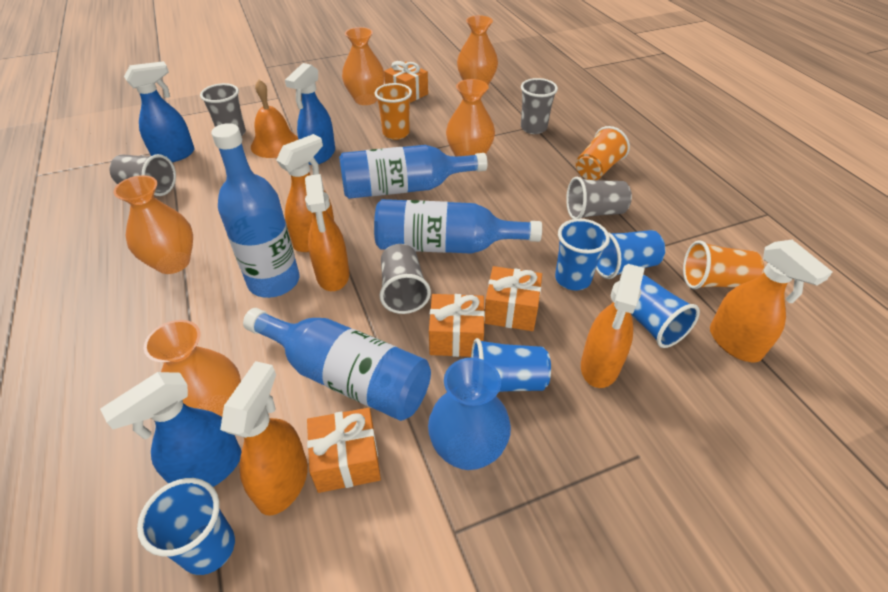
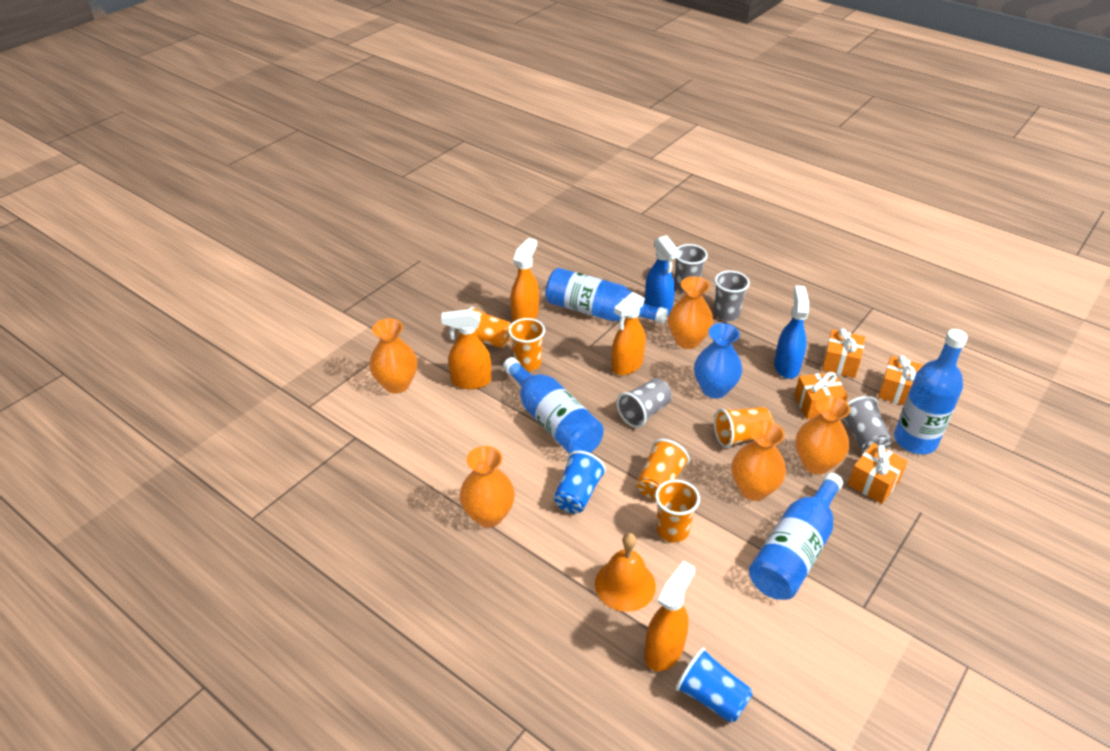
blue cup: 5 -> 2
blue spray bottle: 3 -> 2
grey cup: 5 -> 4
orange cup: 3 -> 5
orange spray bottle: 5 -> 4

